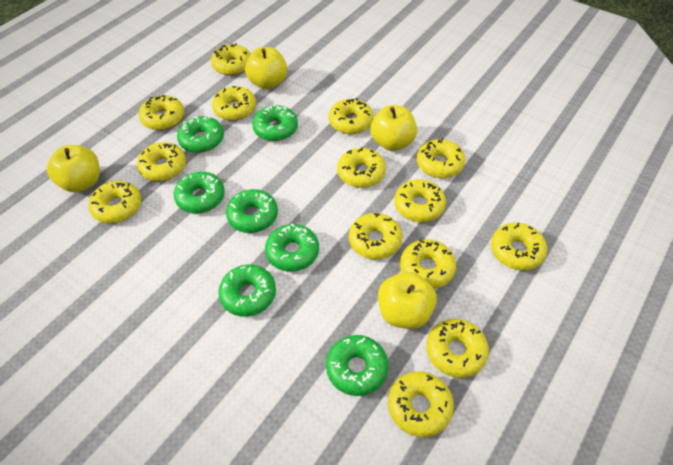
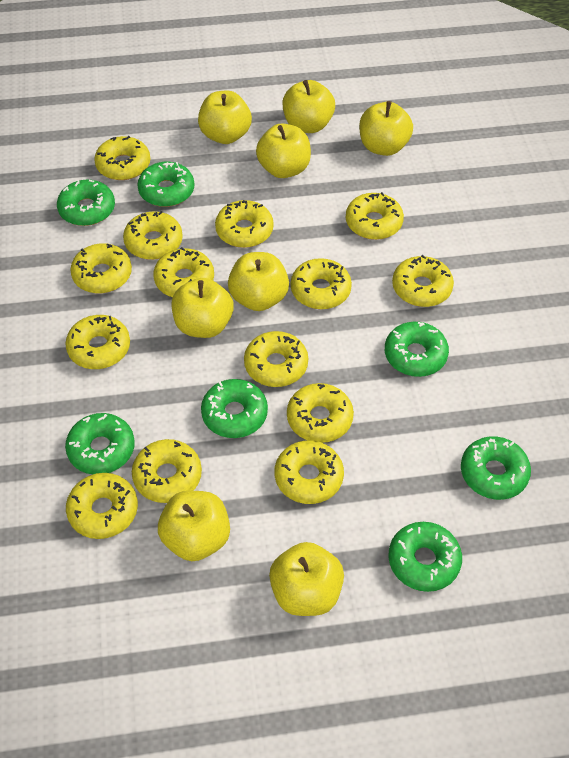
yellow apple: 4 -> 8

